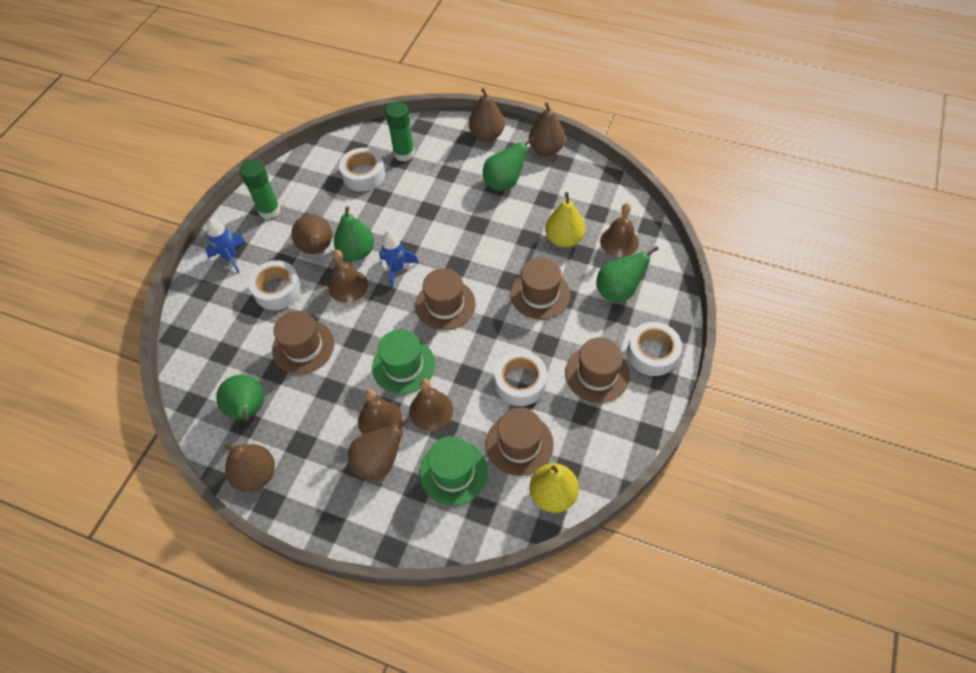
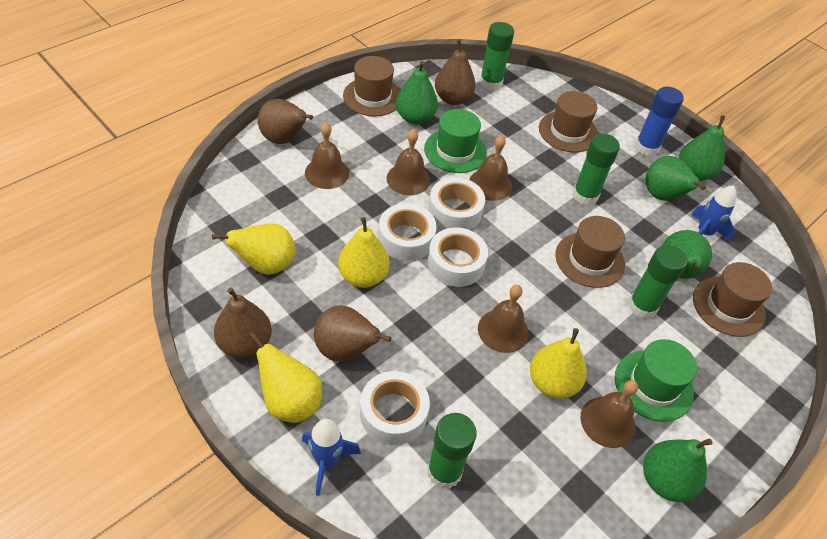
blue glue stick: 0 -> 1
brown bell: 4 -> 5
brown hat: 5 -> 4
brown pear: 5 -> 4
green glue stick: 2 -> 4
green pear: 4 -> 5
yellow pear: 2 -> 4

